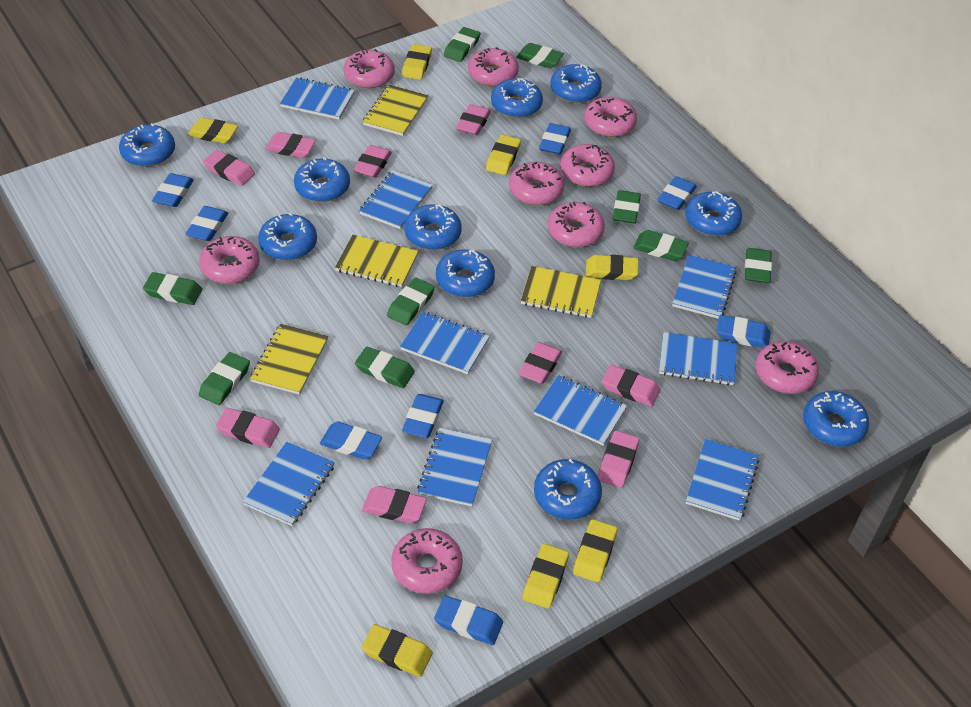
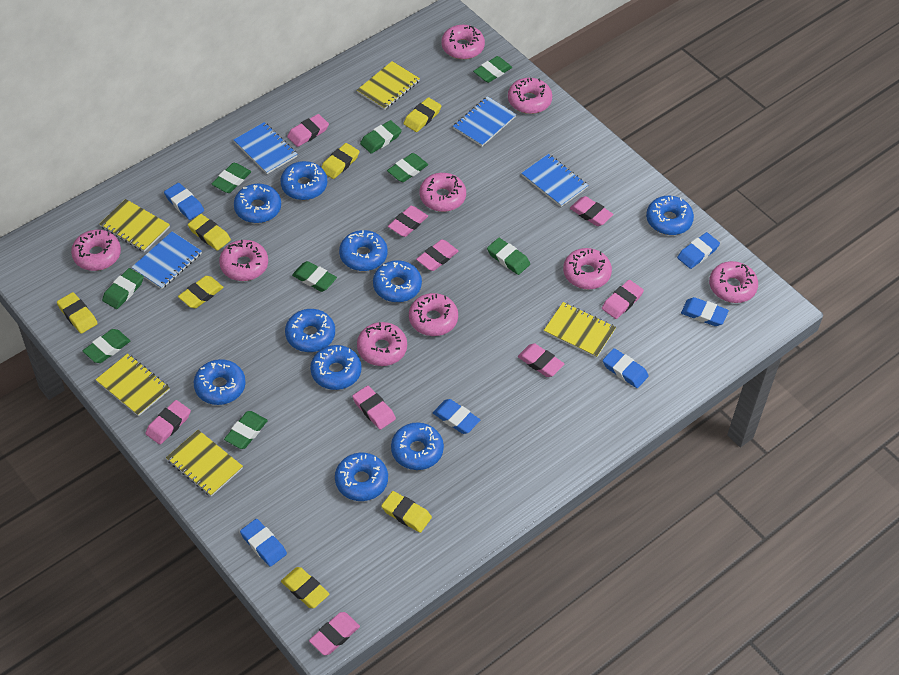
blue eraser: 8 -> 6
blue notebook: 9 -> 4
yellow notebook: 4 -> 5

